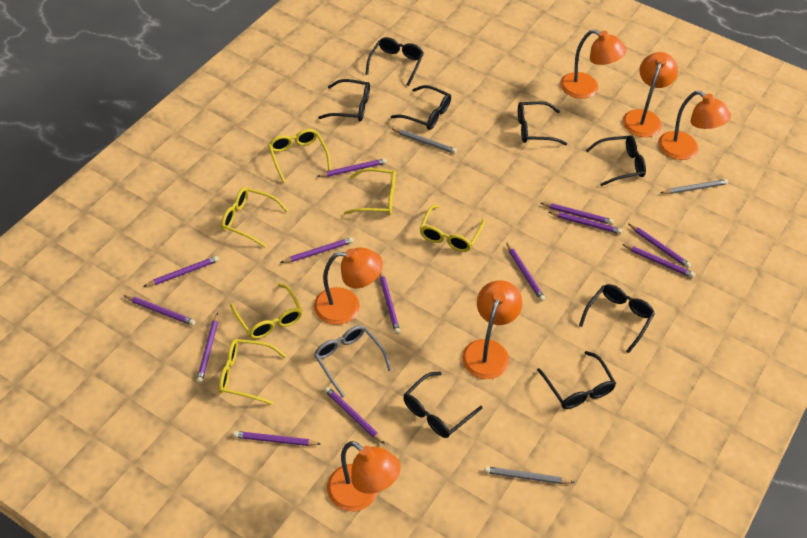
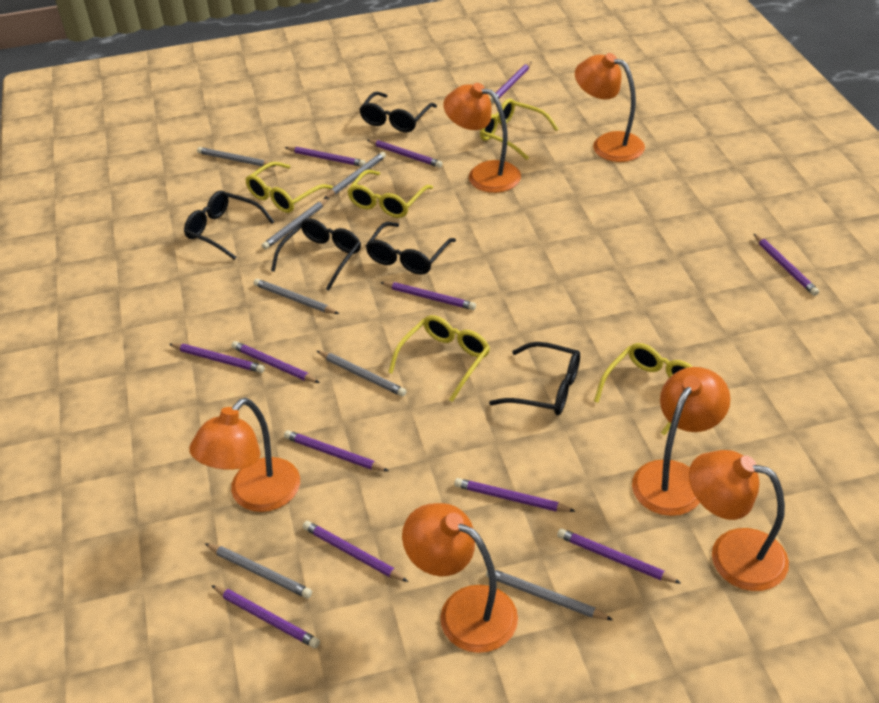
black glasses: 8 -> 5
grey glasses: 1 -> 0
grey pencil: 3 -> 7
purple pencil: 13 -> 12
yellow glasses: 6 -> 5

